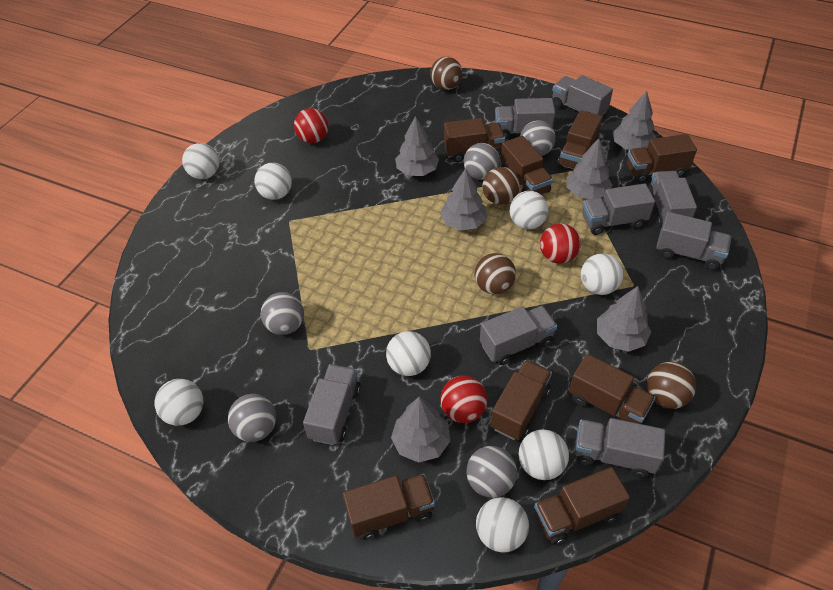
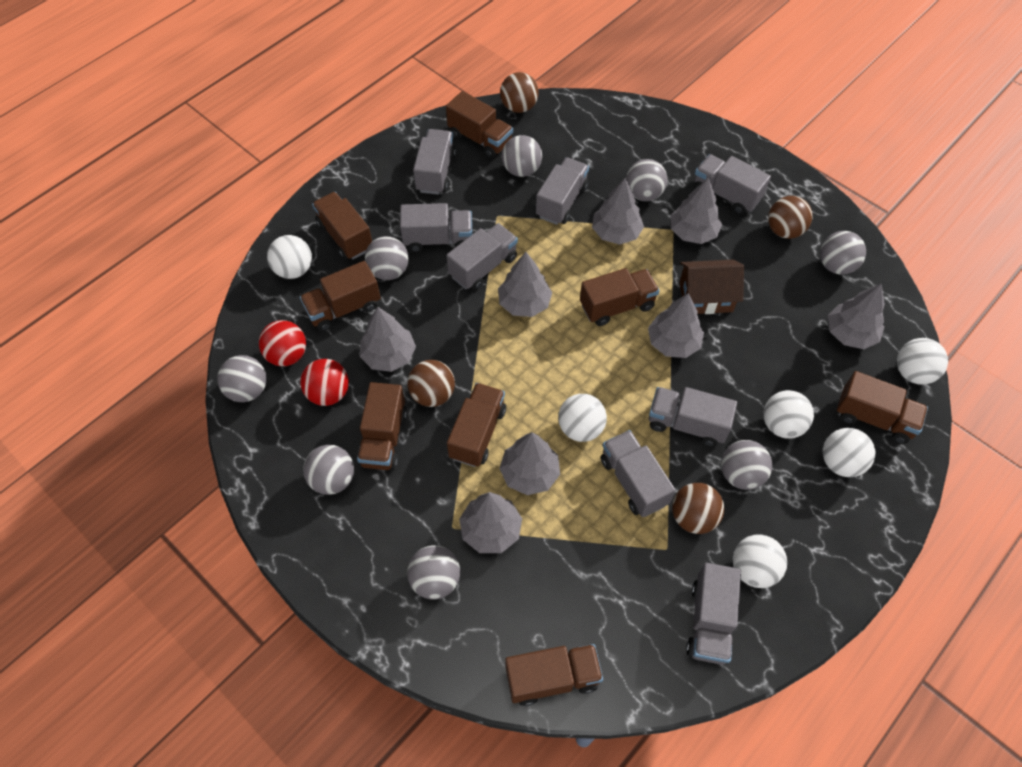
brown house: 0 -> 1
grey ball: 5 -> 8
grey tree: 6 -> 8
red ball: 3 -> 2
white ball: 8 -> 6

